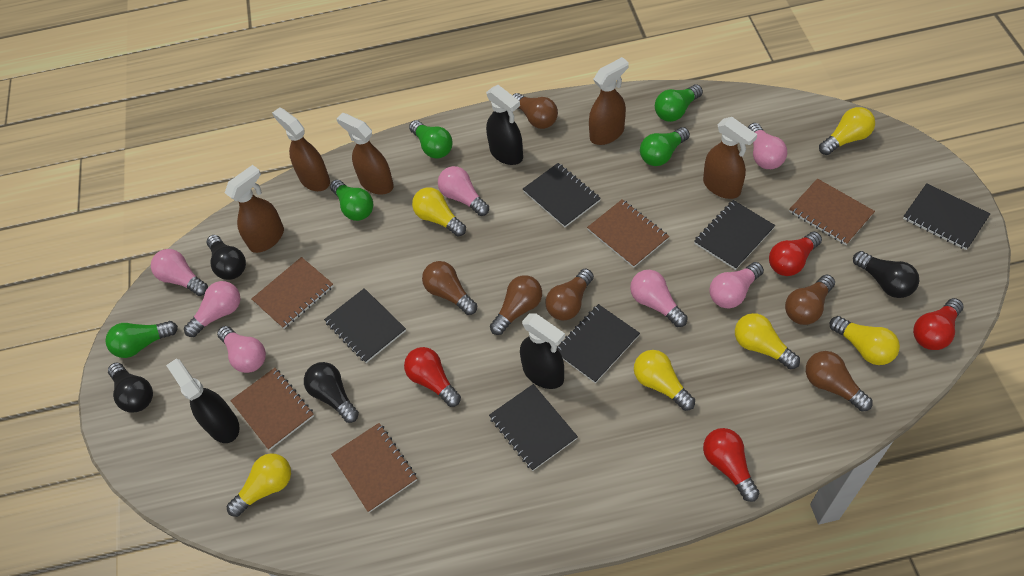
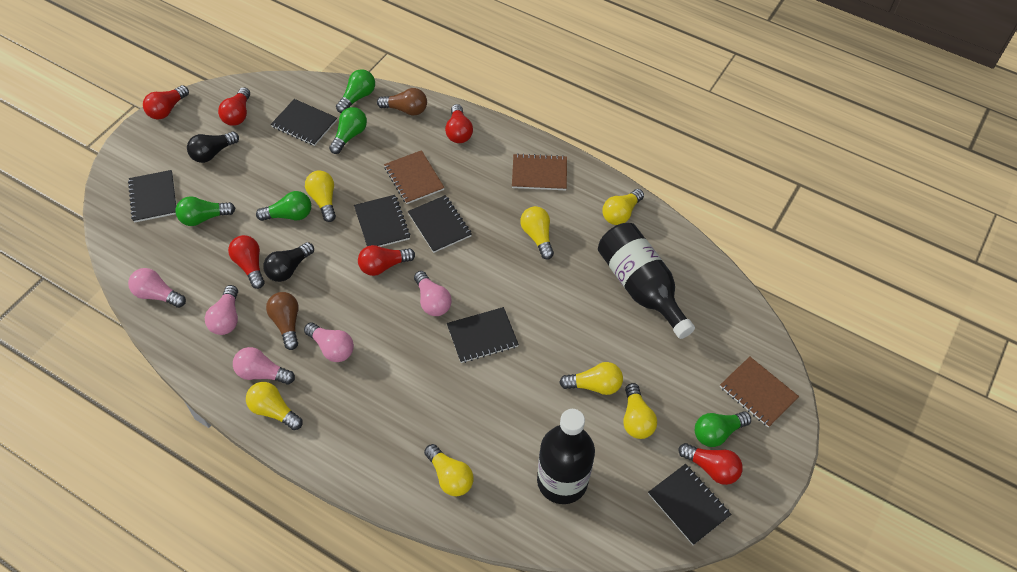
black bottle: 0 -> 2
black light bulb: 4 -> 2
black spray bottle: 3 -> 0
brown light bulb: 6 -> 2
brown notebook: 5 -> 3
brown spray bottle: 5 -> 0
pink light bulb: 7 -> 5
red light bulb: 4 -> 6
yellow light bulb: 6 -> 7

